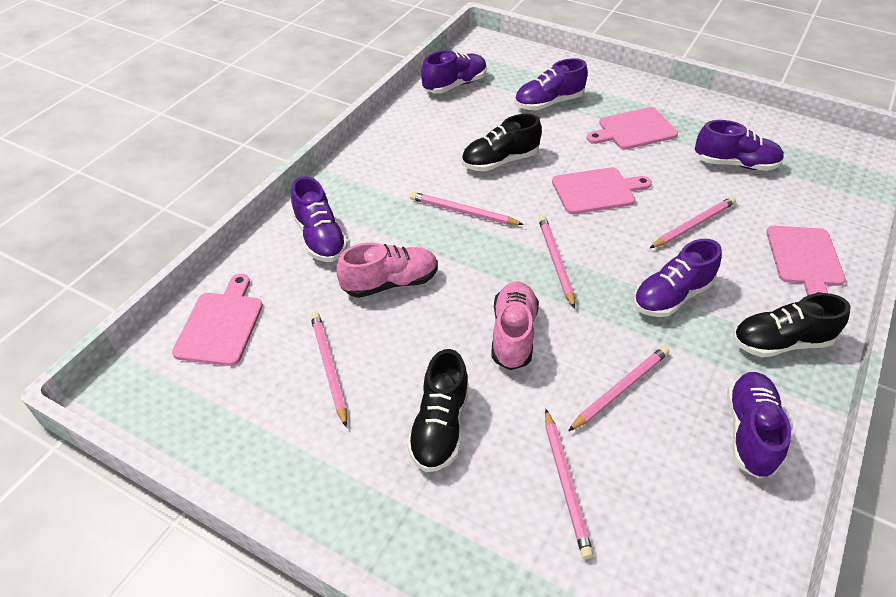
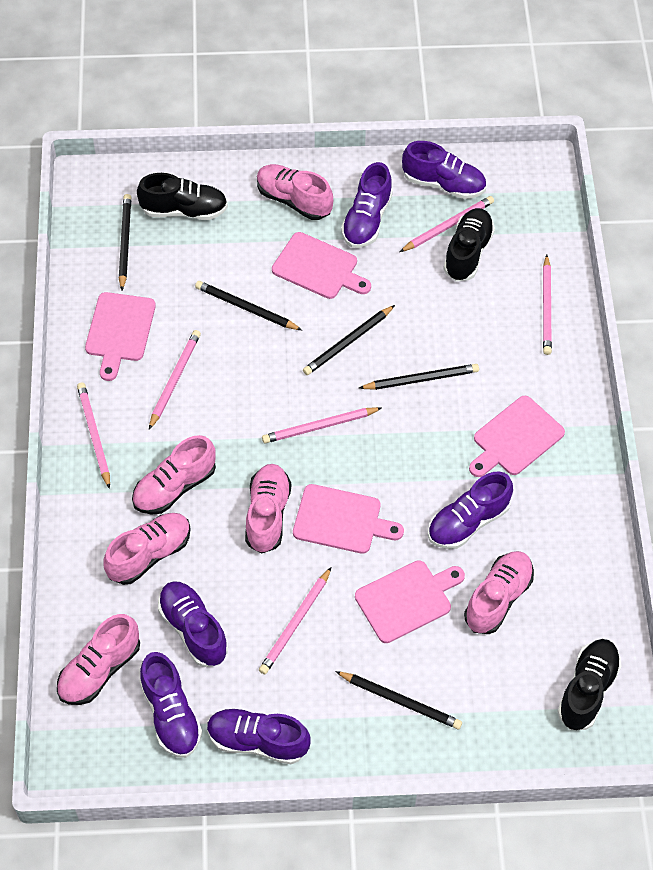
black pencil: 0 -> 5
pink cutting board: 4 -> 5
pink shoe: 2 -> 6

